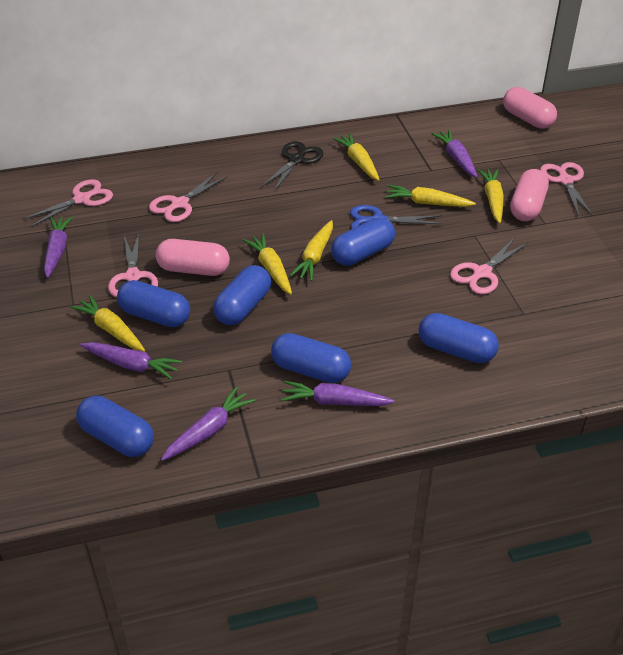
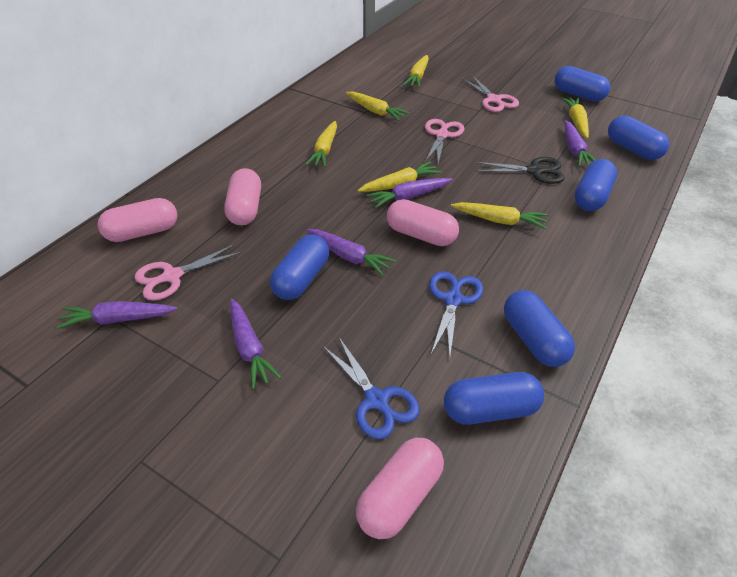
blue scissors: 1 -> 2
pink capsule: 3 -> 4
pink scissors: 5 -> 3

